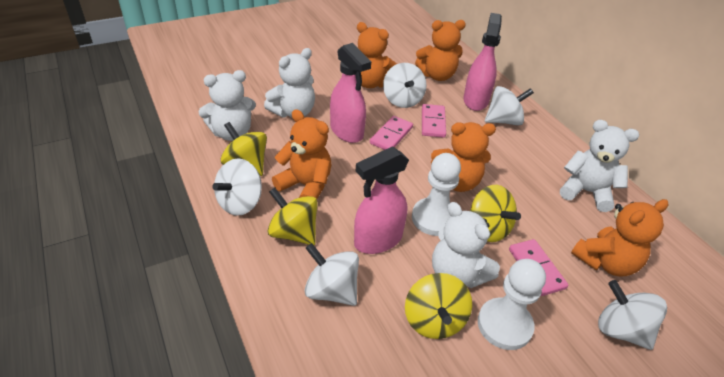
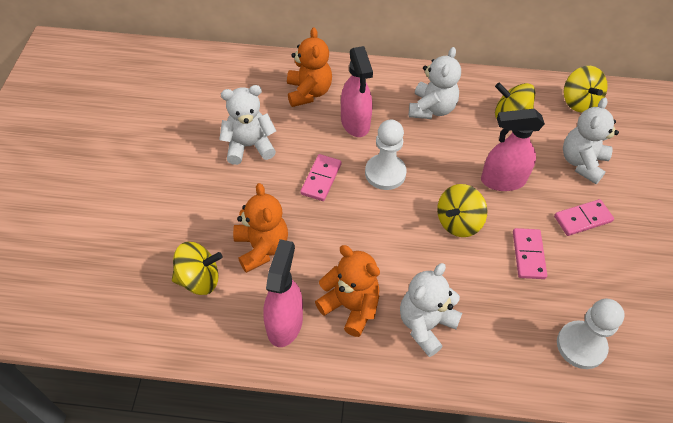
orange teddy bear: 5 -> 3
white spinning top: 5 -> 0

